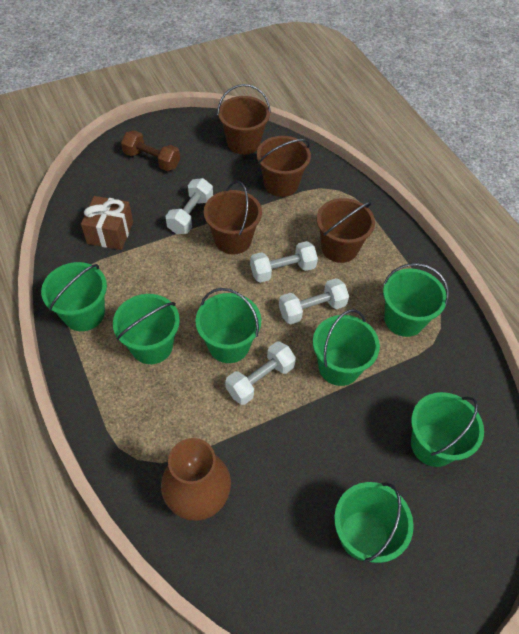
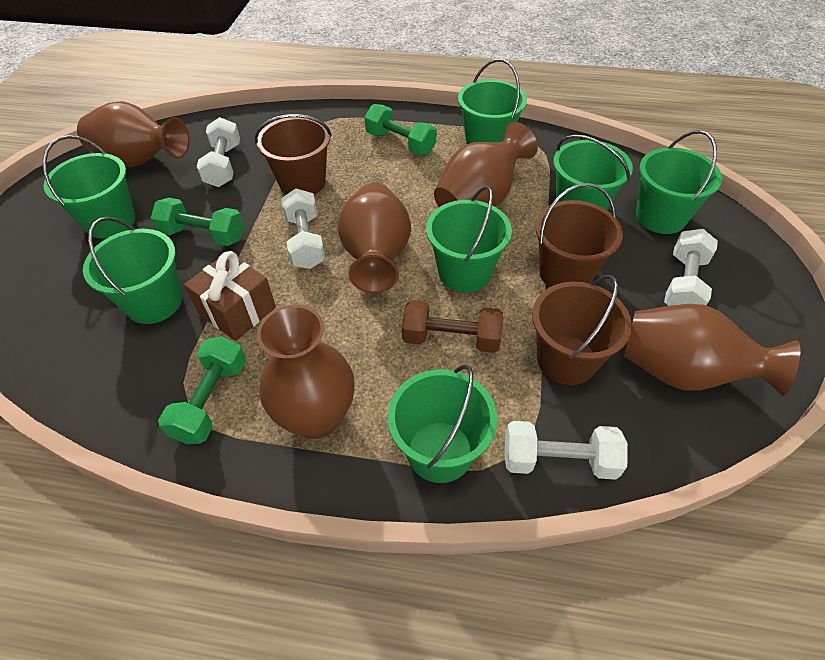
brown bucket: 4 -> 3
brown vase: 1 -> 5
green dumbbell: 0 -> 3

